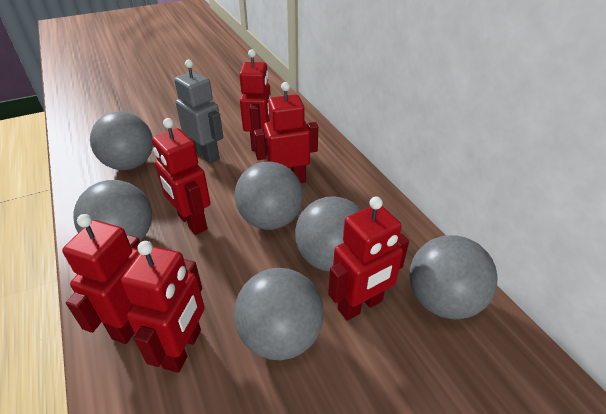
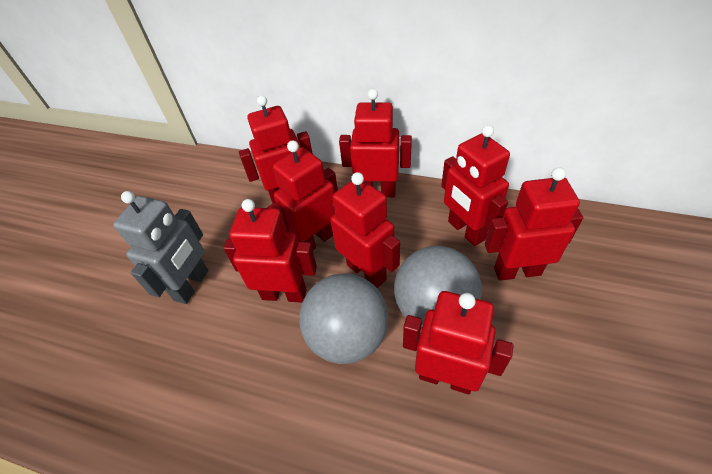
grey ball: 6 -> 2
red robot: 6 -> 8

